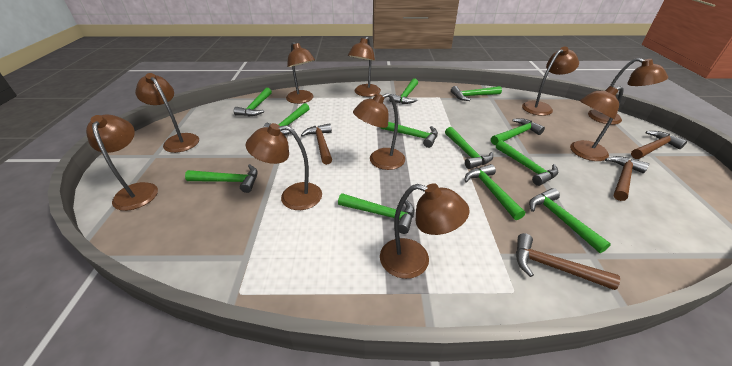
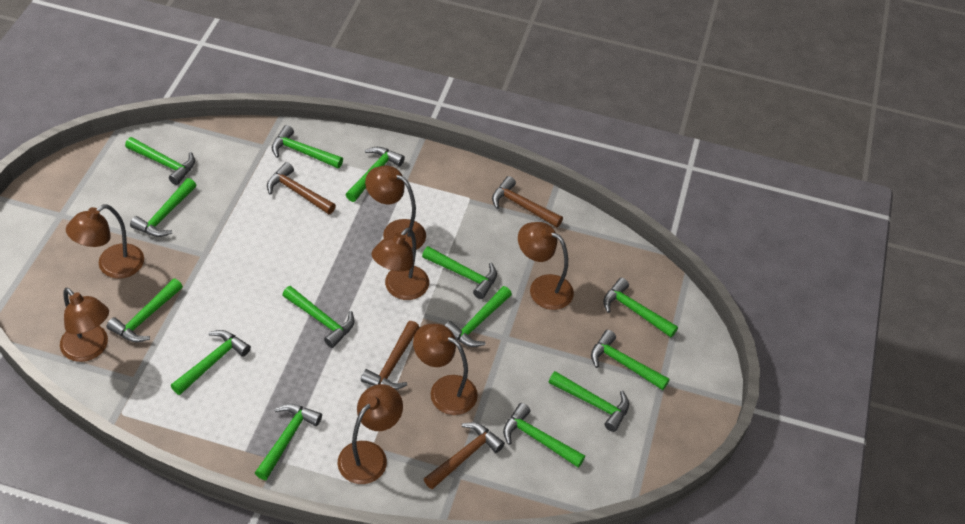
brown lamp: 10 -> 7
green hammer: 12 -> 14

